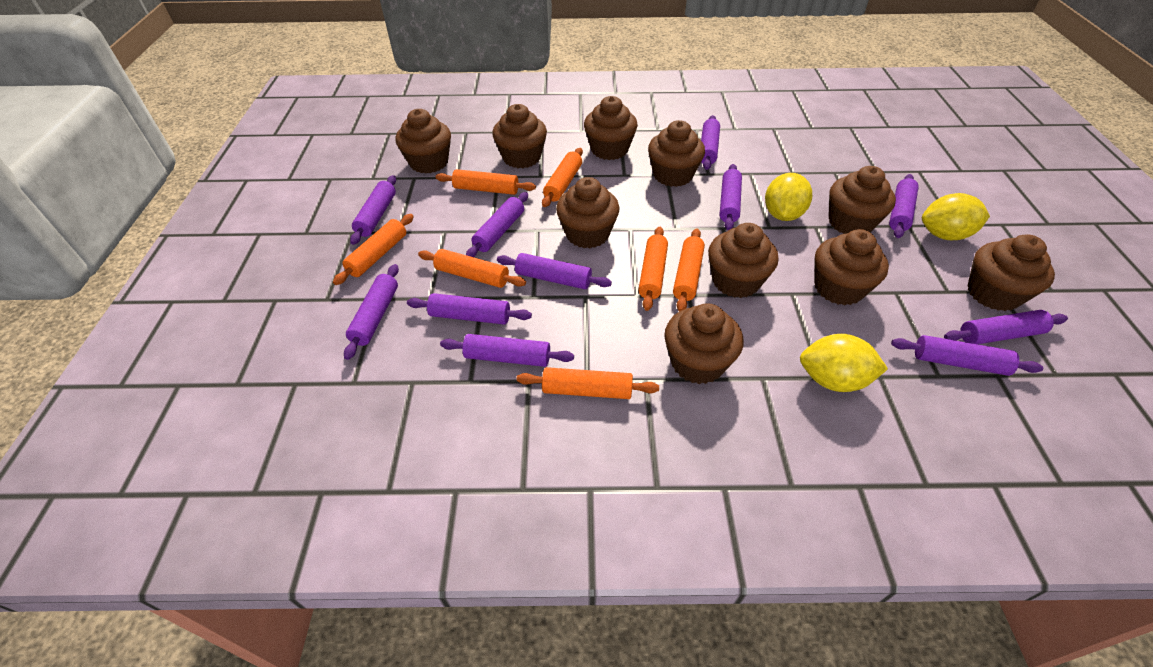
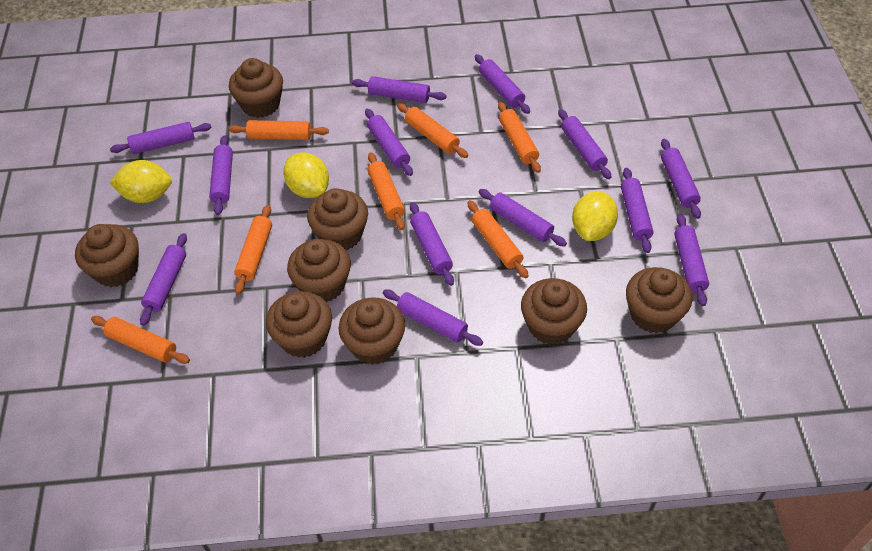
brown cupcake: 10 -> 8
purple rolling pin: 11 -> 13

